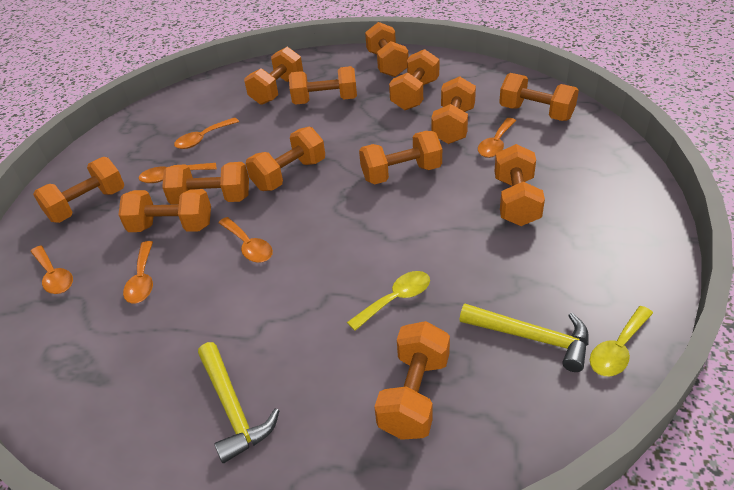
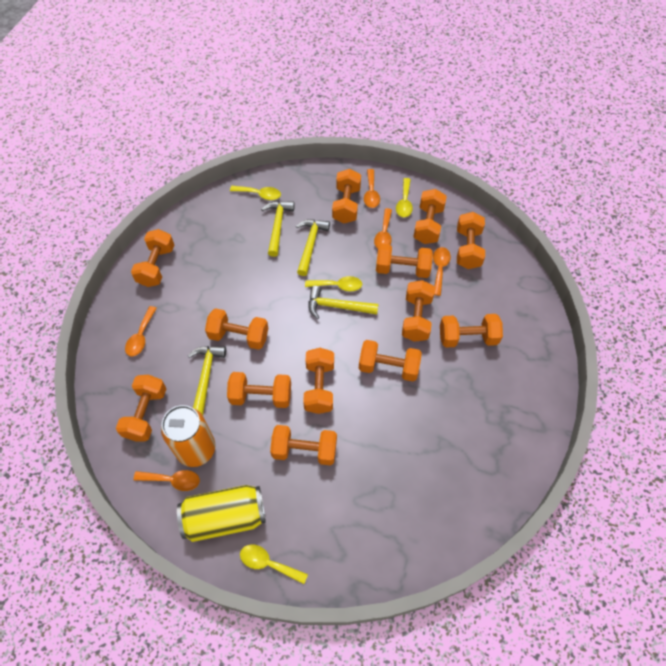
orange can: 0 -> 1
orange spoon: 6 -> 5
yellow can: 0 -> 1
yellow hammer: 2 -> 4
yellow spoon: 2 -> 4

